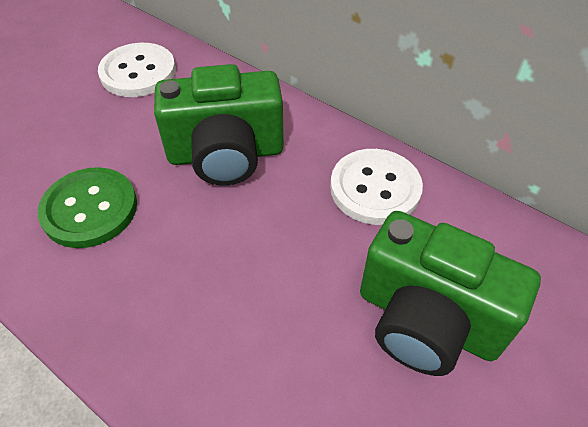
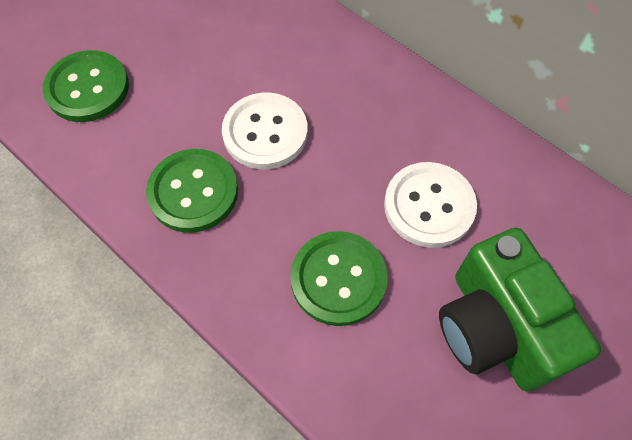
green button: 1 -> 3
green camera: 2 -> 1

